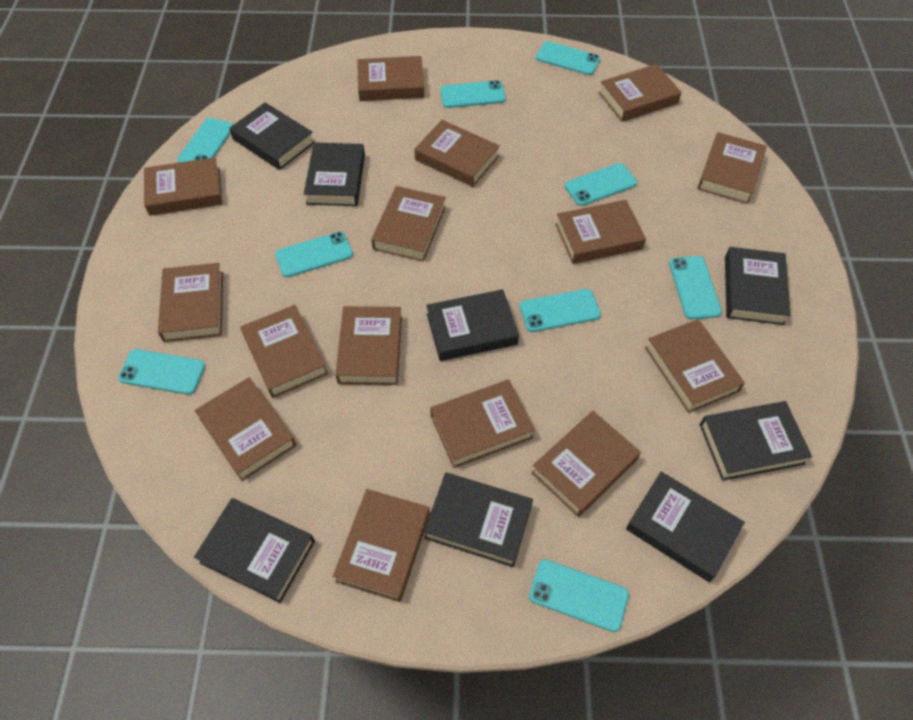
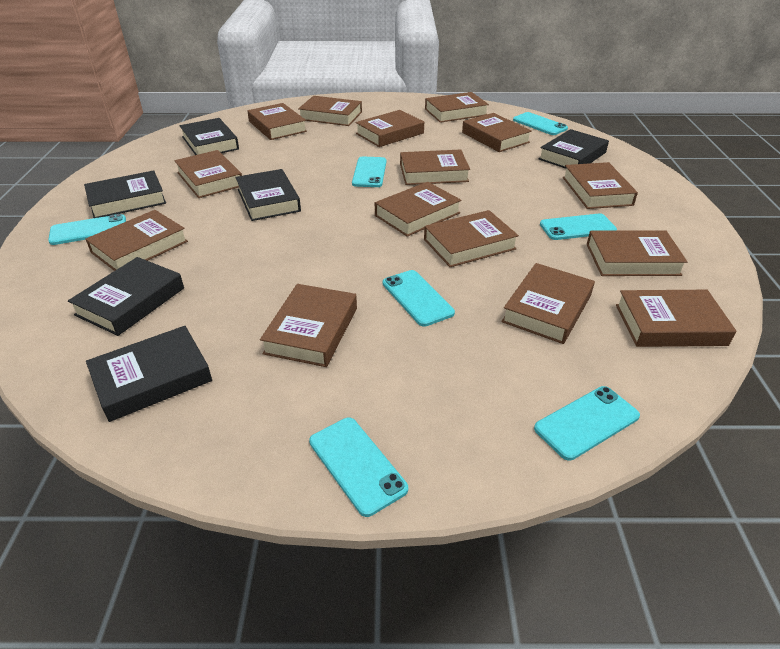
black book: 8 -> 6
turquoise phone: 9 -> 7

